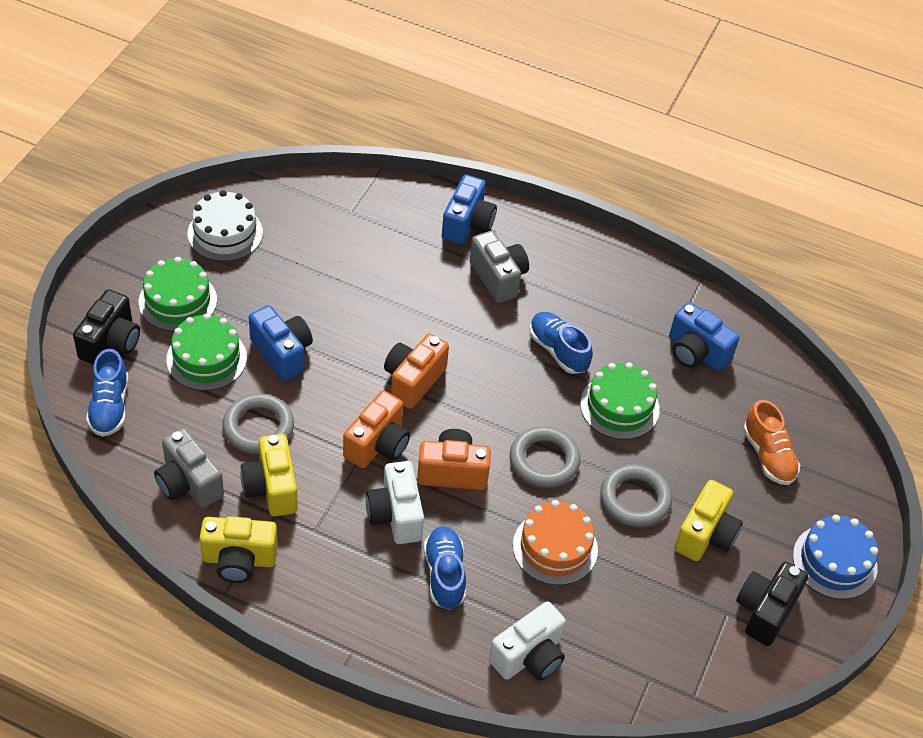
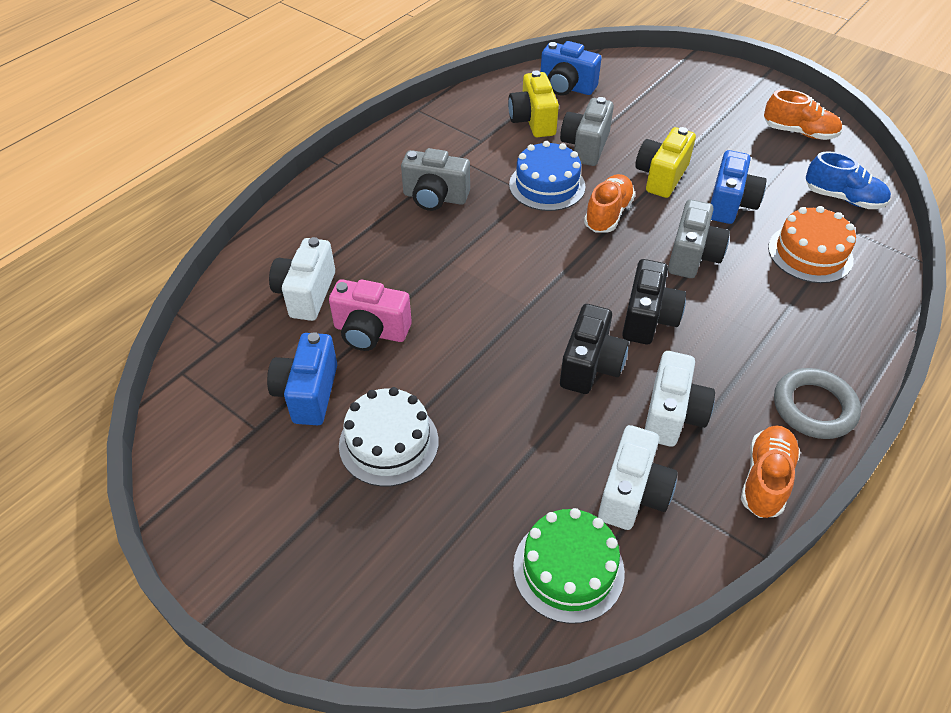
blue shoe: 3 -> 1
green cake: 3 -> 1
grey camera: 2 -> 3
grey ring: 3 -> 1
orange camera: 3 -> 0
orange shoe: 1 -> 3
pink camera: 0 -> 1
white camera: 2 -> 3
yellow camera: 3 -> 2

